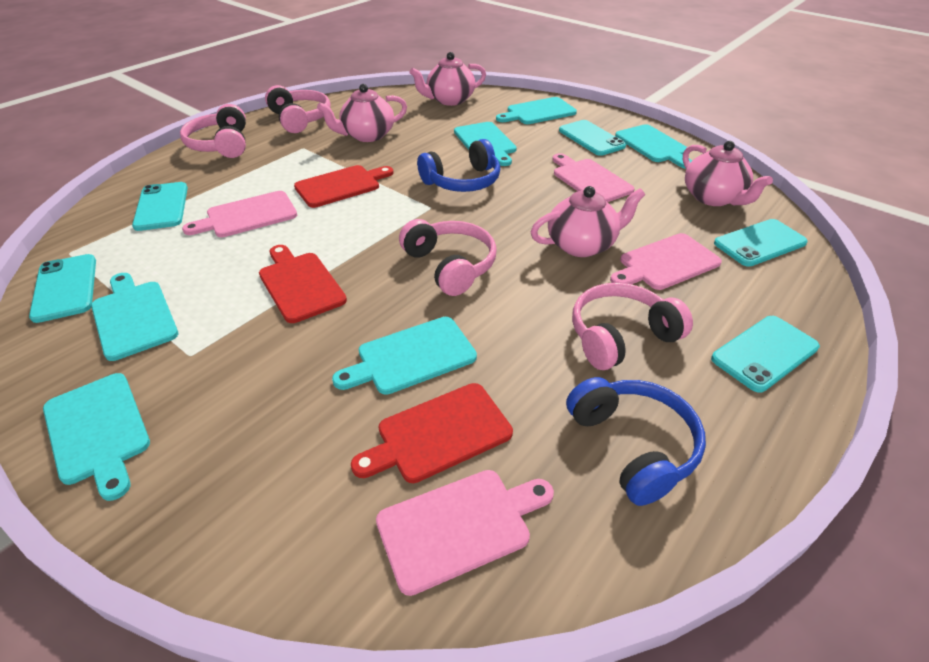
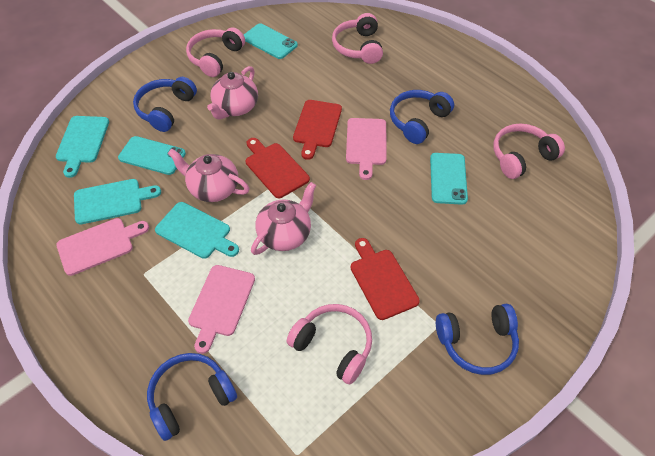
blue headphones: 2 -> 4
pink cutting board: 4 -> 3
pink teapot: 4 -> 3
turquoise cutting board: 6 -> 3
turquoise phone: 5 -> 3

